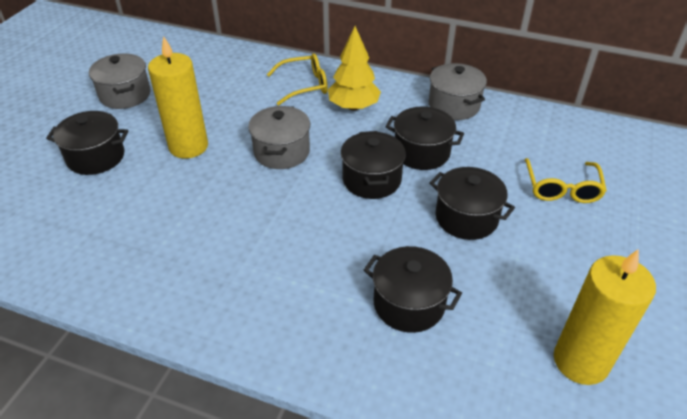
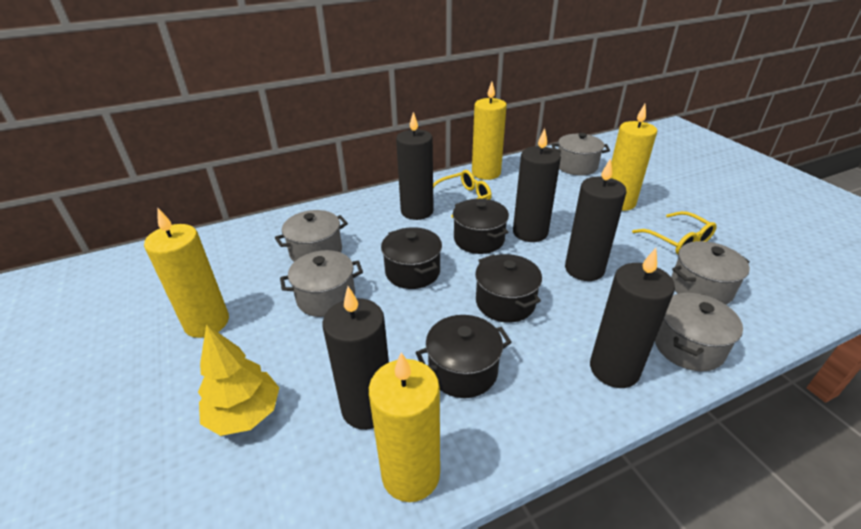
black candle: 0 -> 5
black pot: 5 -> 4
grey pot: 3 -> 5
yellow candle: 2 -> 4

